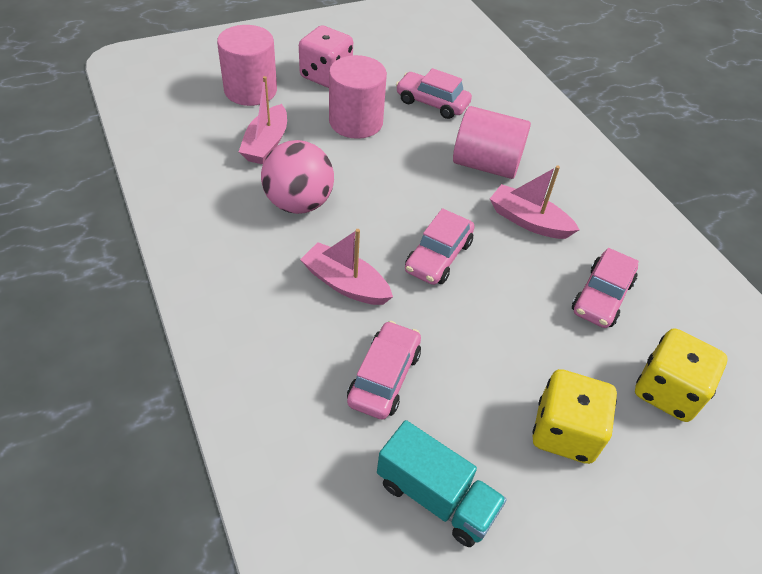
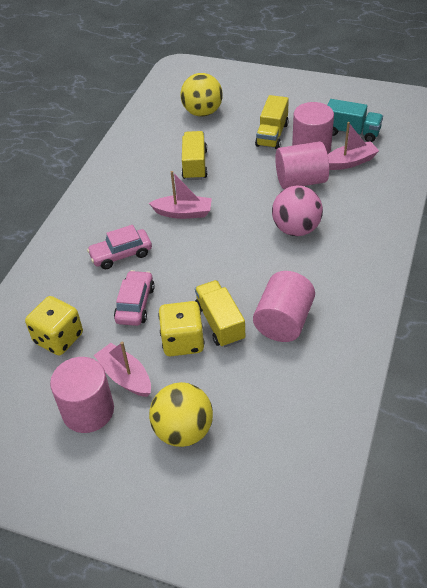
pink car: 4 -> 2
pink cylinder: 3 -> 4
pink dice: 1 -> 0
yellow ball: 0 -> 2
yellow truck: 0 -> 3

